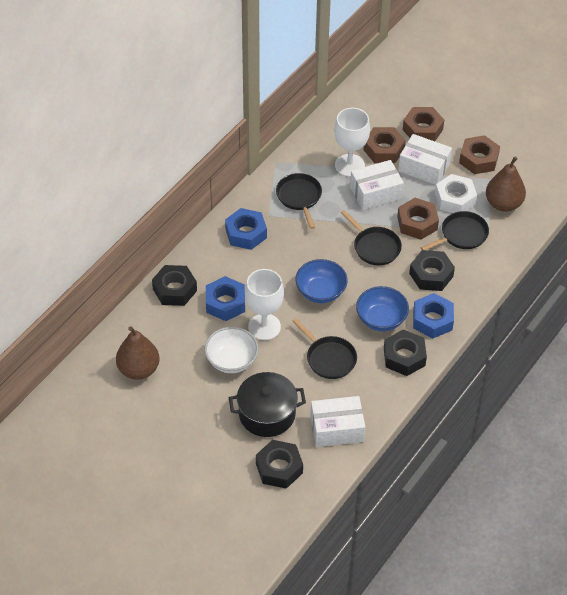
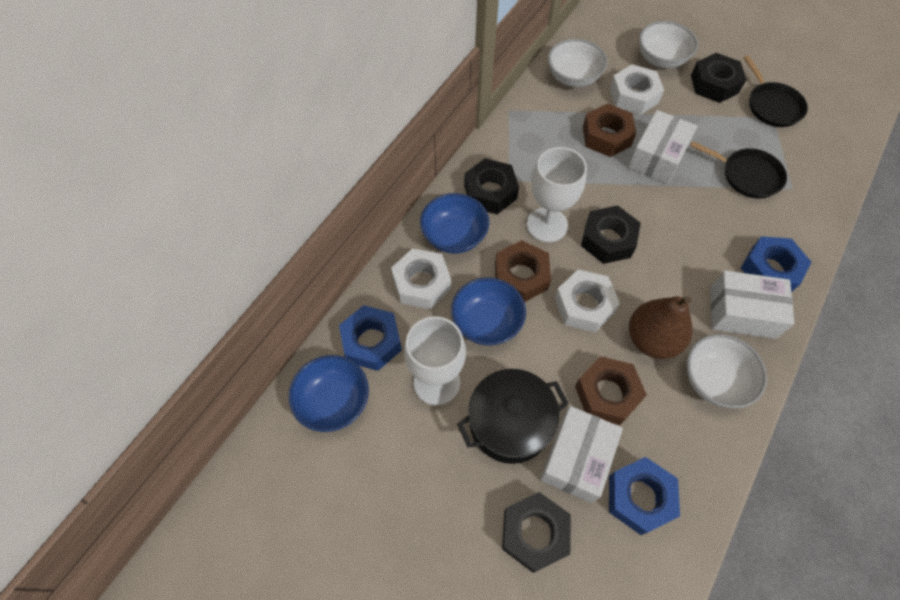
black pan: 4 -> 2
blue bowl: 2 -> 3
brown nut: 4 -> 3
brown pear: 2 -> 1
white bowl: 1 -> 3
white nut: 1 -> 3

